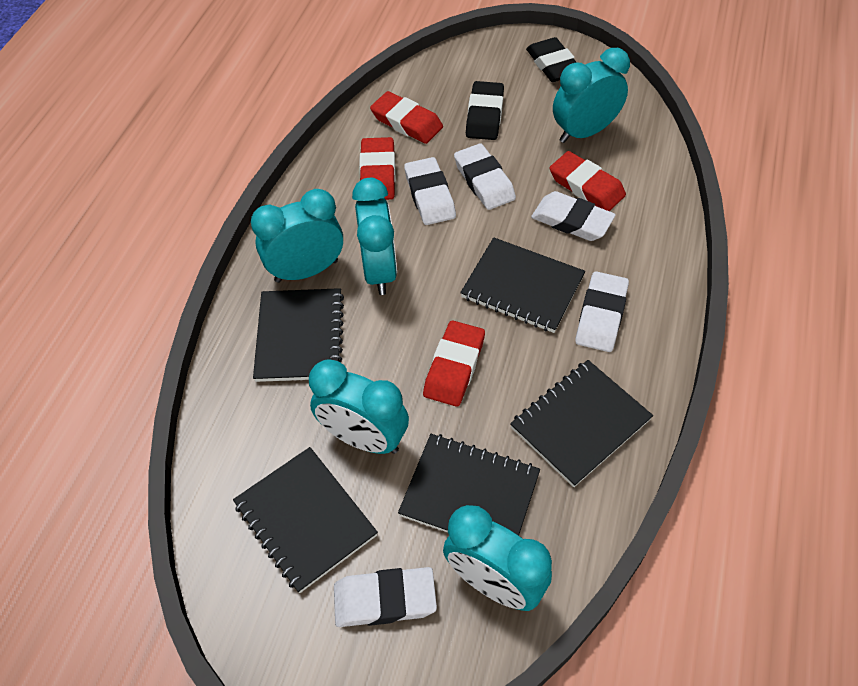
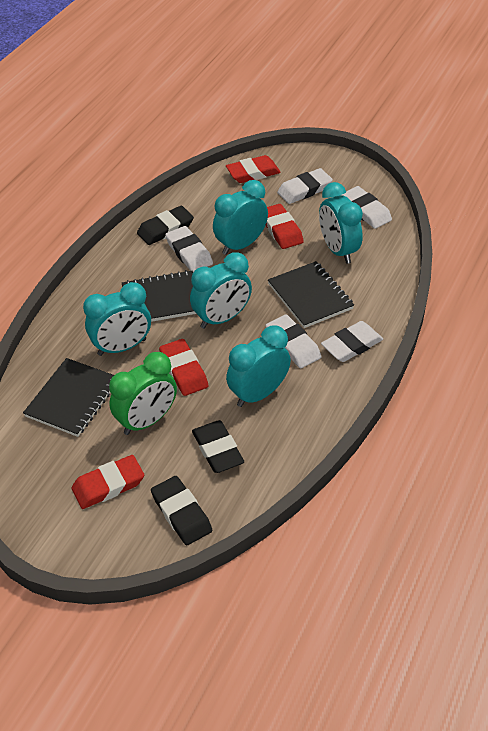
black eraser: 2 -> 3
black notebook: 5 -> 3
green clock: 0 -> 1

